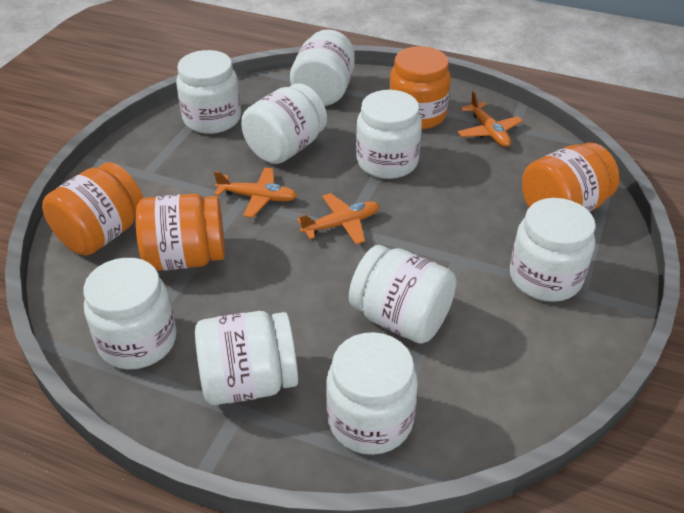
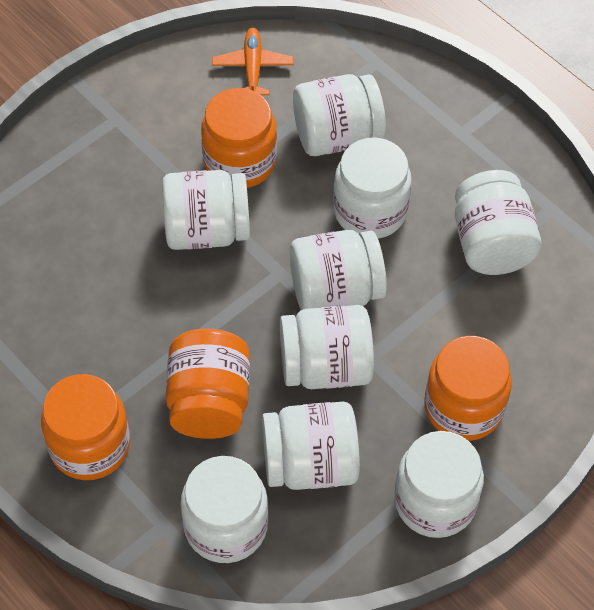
orange plane: 3 -> 1

